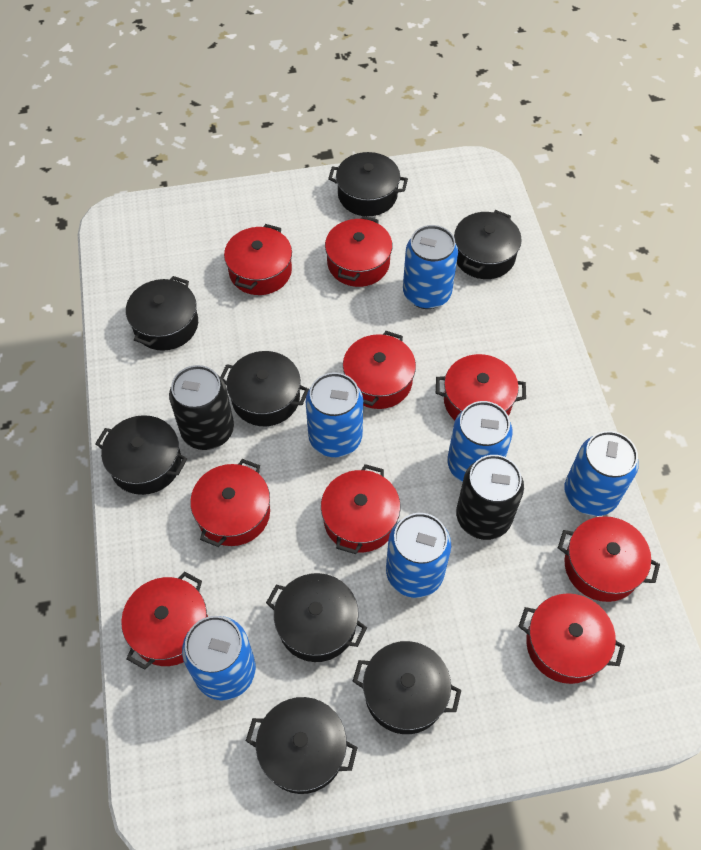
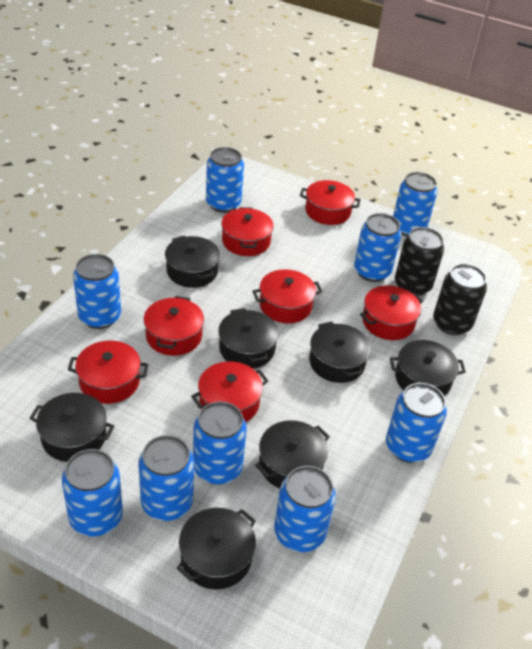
black pot: 8 -> 7
blue can: 6 -> 9
red pot: 9 -> 7

